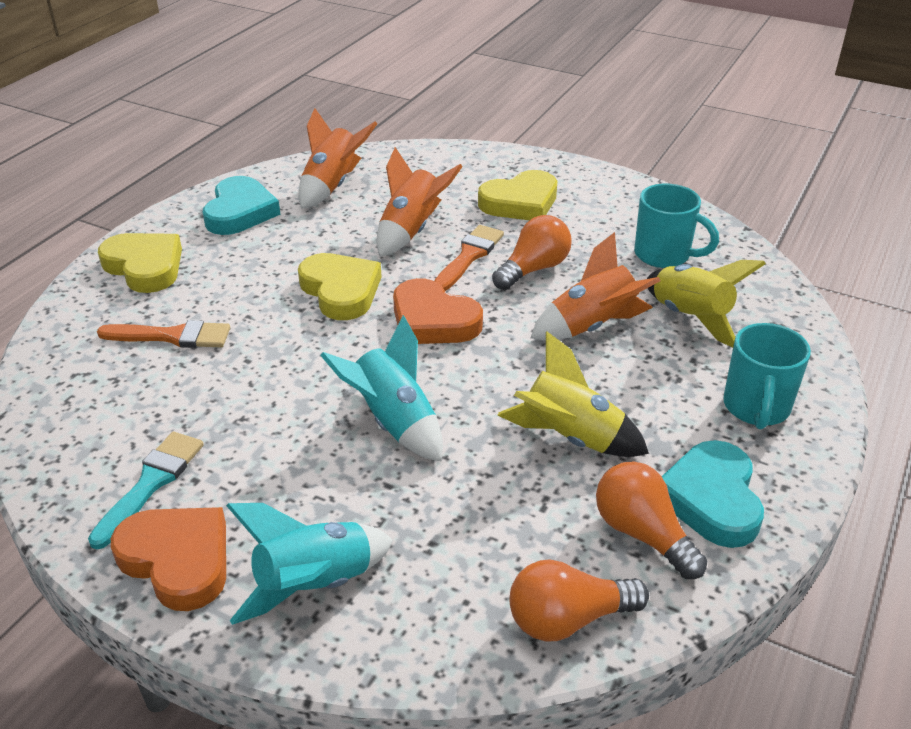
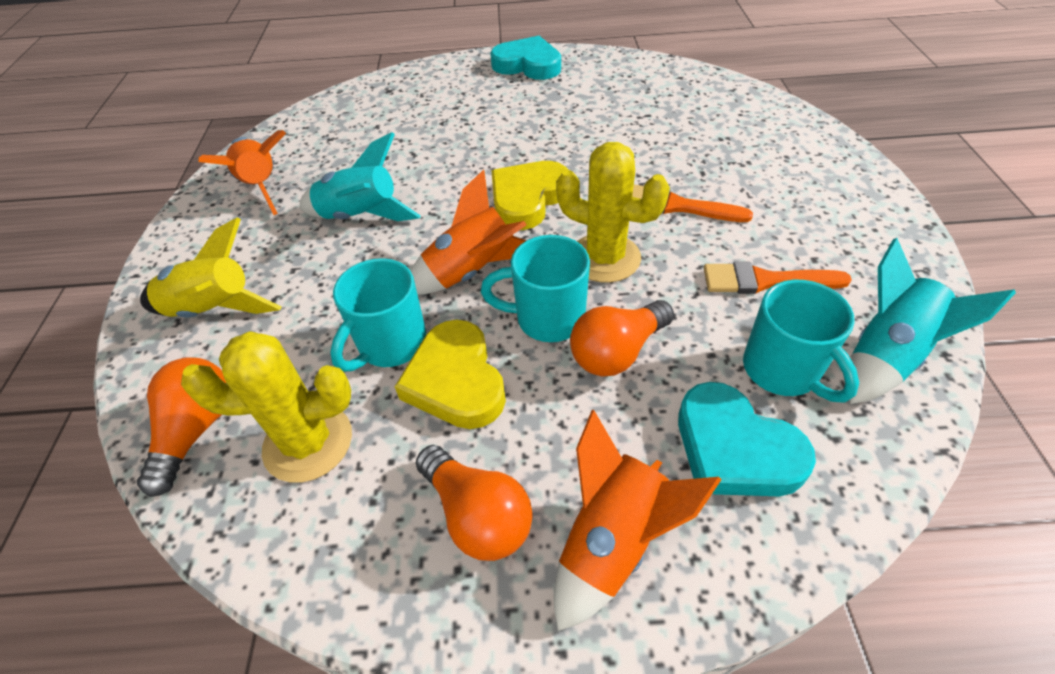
orange heart: 2 -> 0
turquoise brush: 1 -> 0
turquoise mug: 2 -> 3
yellow cactus: 0 -> 2
yellow heart: 3 -> 2
yellow rocket: 2 -> 1

